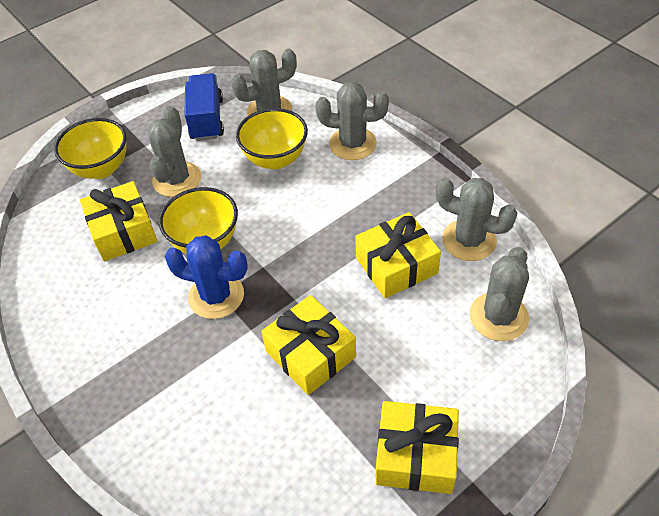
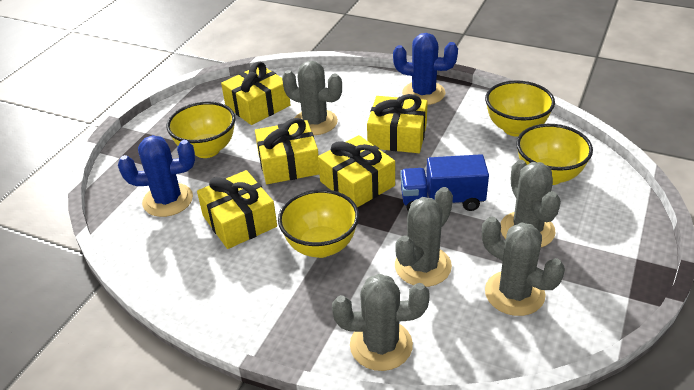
blue cactus: 1 -> 2
yellow bowl: 3 -> 4
yellow gift: 4 -> 5

